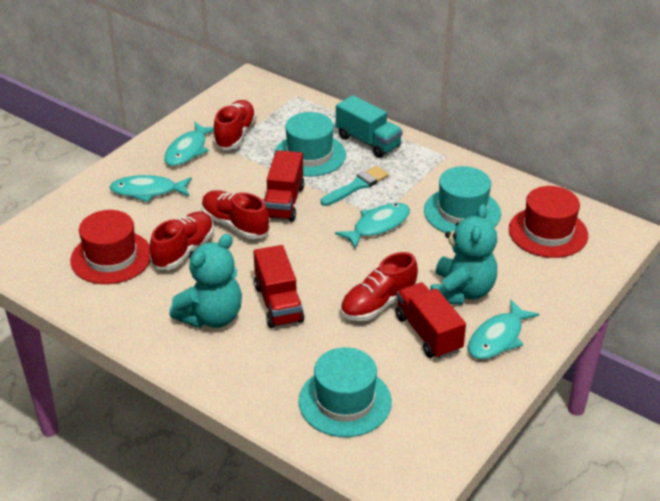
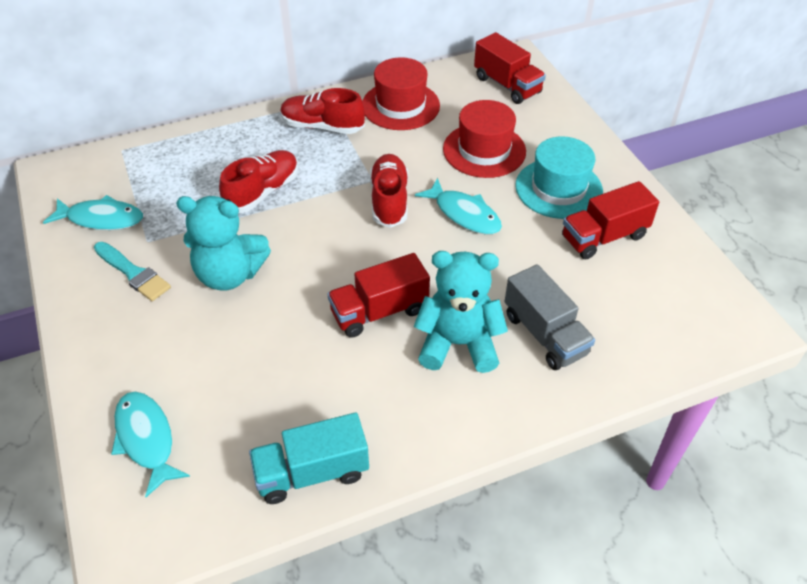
grey truck: 0 -> 1
red shoe: 4 -> 3
turquoise fish: 4 -> 3
turquoise hat: 3 -> 1

